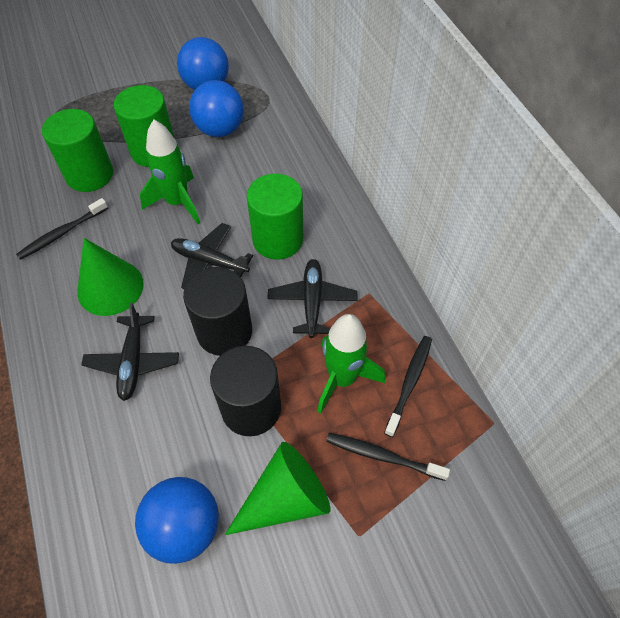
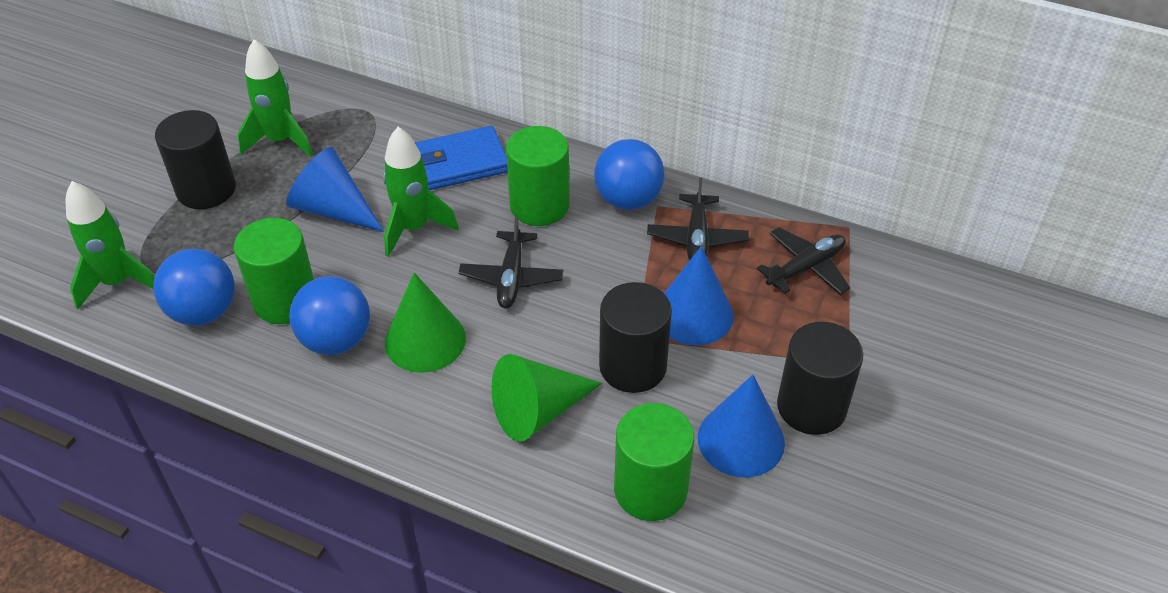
black cylinder: 2 -> 3
black toothbrush: 3 -> 0
blue cone: 0 -> 3
blue wallet: 0 -> 1
green rocket: 2 -> 3

